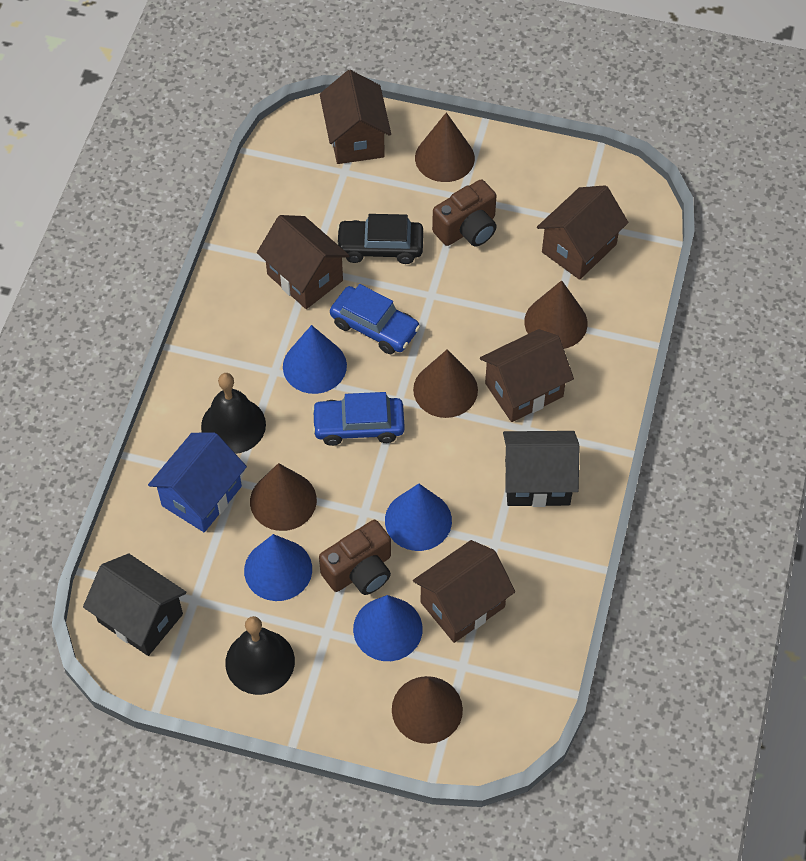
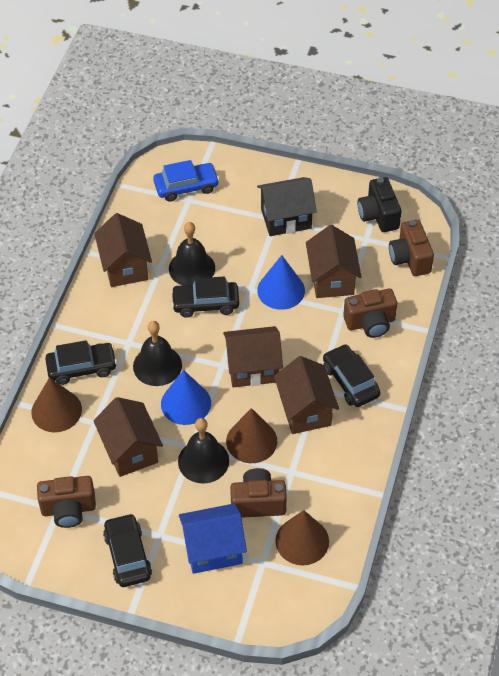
black bell: 2 -> 3
black camera: 0 -> 1
black car: 1 -> 4
black house: 2 -> 1
blue car: 2 -> 1
blue cone: 4 -> 2
brown camera: 2 -> 4
brown cone: 5 -> 3

